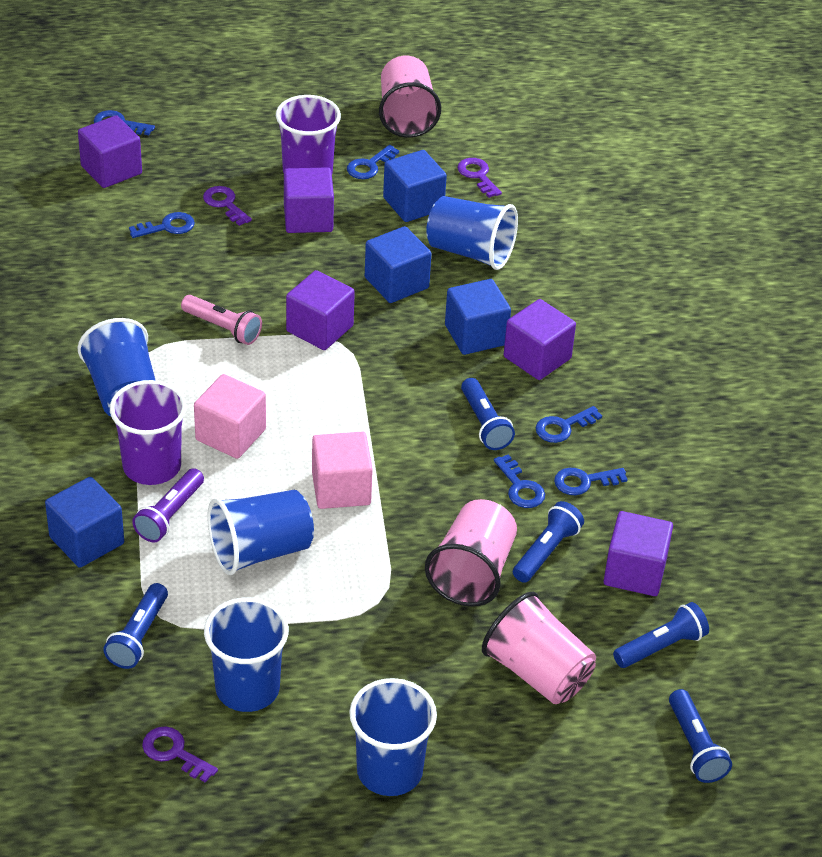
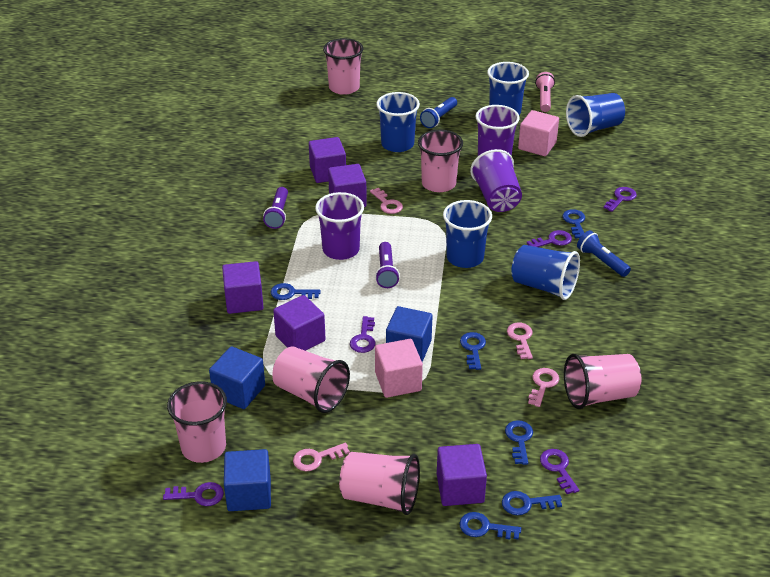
blue cube: 4 -> 3
blue flashlight: 5 -> 2
pink cup: 3 -> 6
pink key: 0 -> 4
purple cup: 2 -> 3
purple flashlight: 1 -> 2
purple key: 3 -> 5

